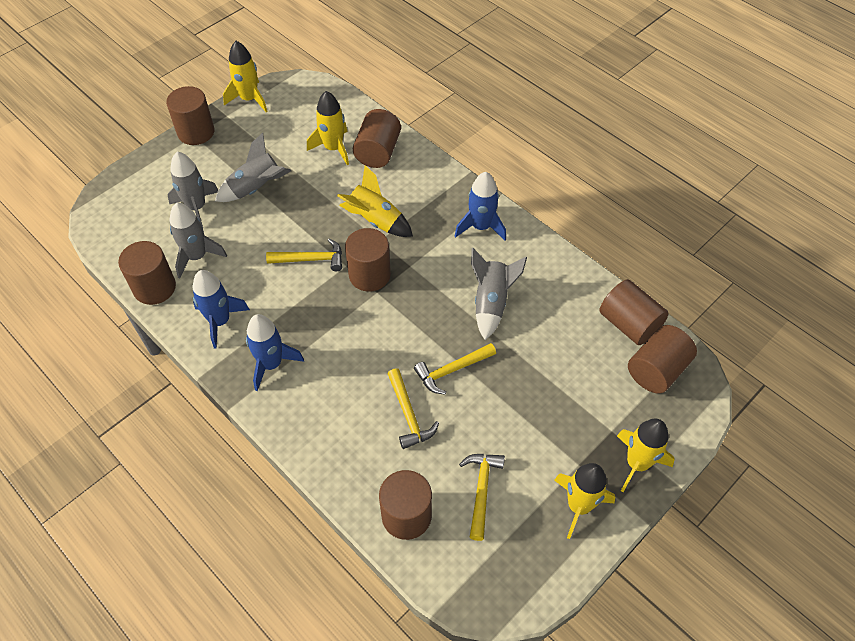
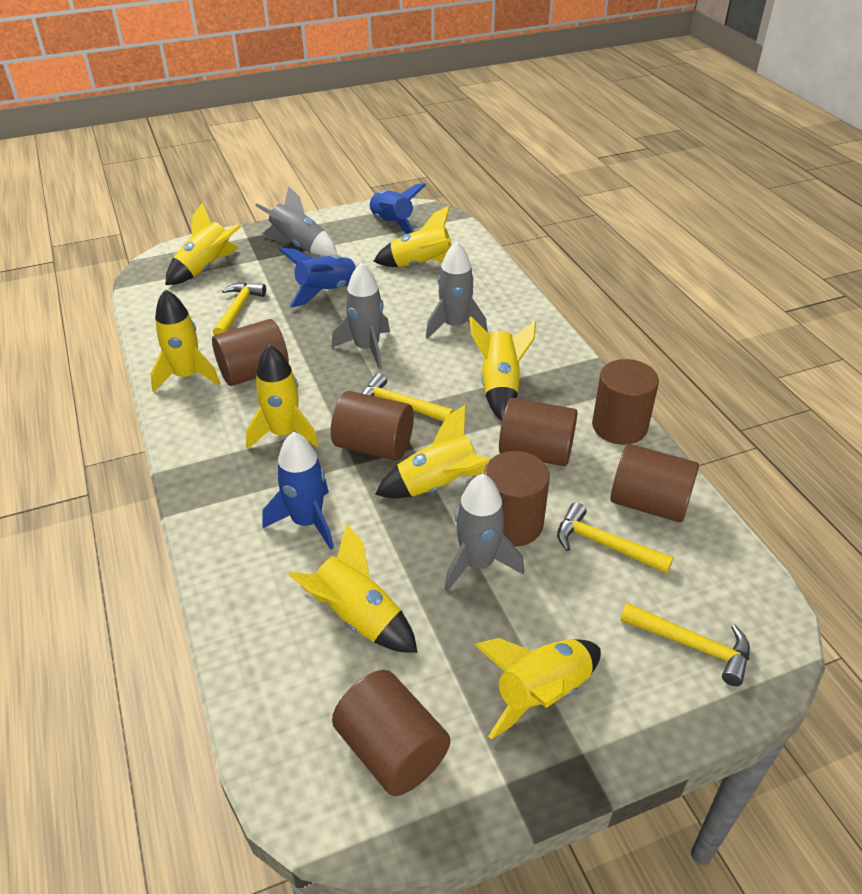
yellow rocket: 5 -> 8

